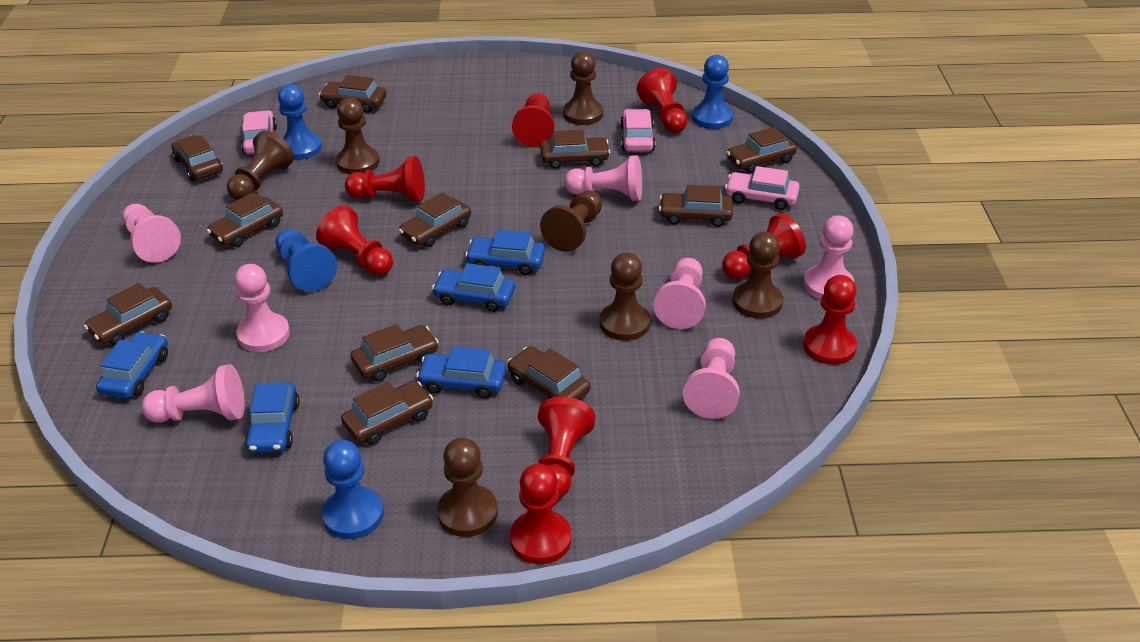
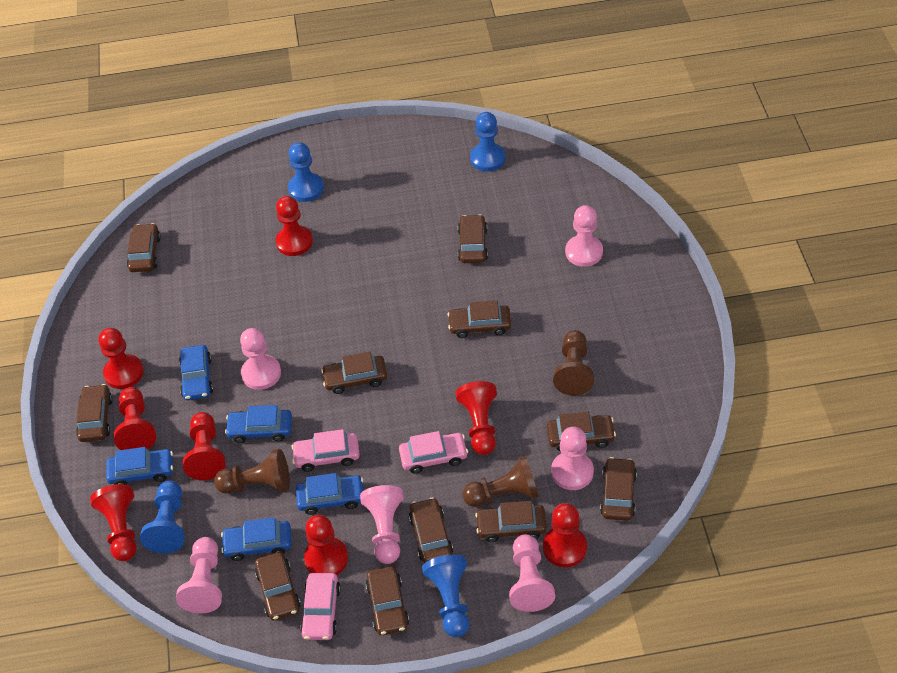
brown pawn: 7 -> 3
pink pawn: 7 -> 6

